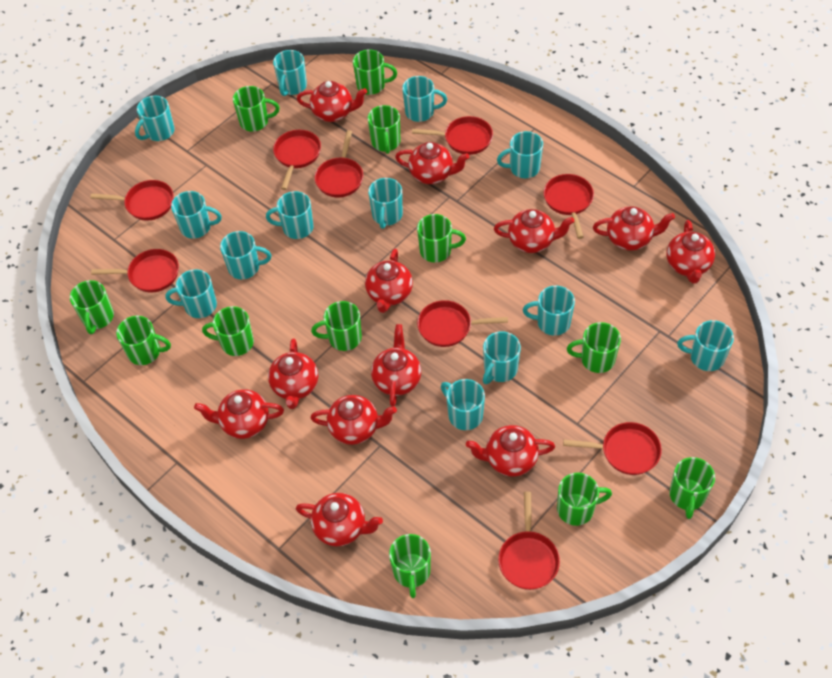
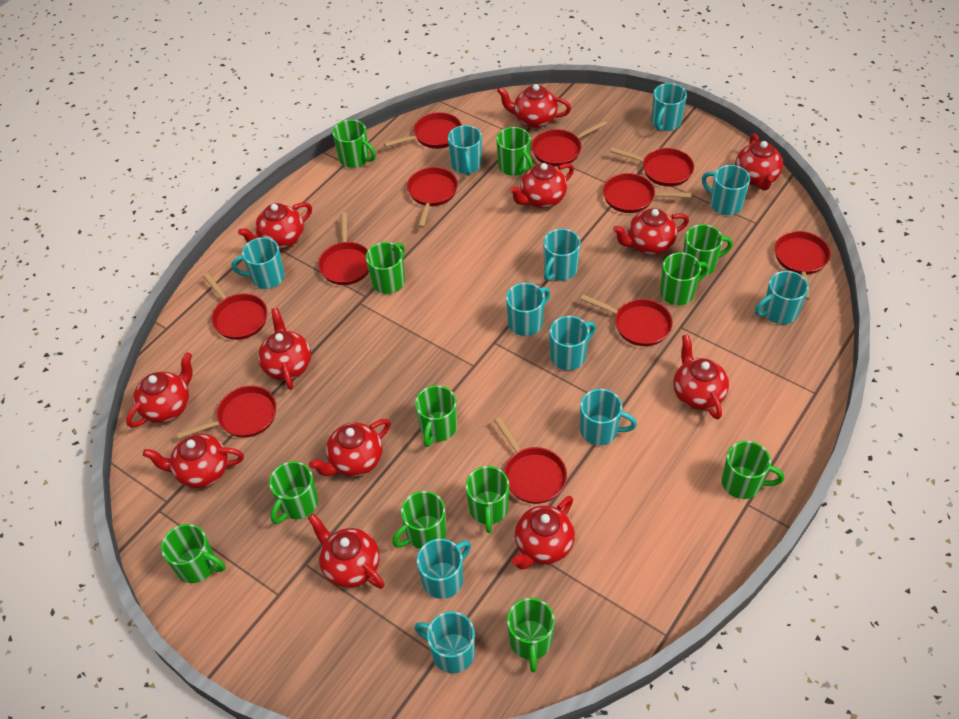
red pan: 9 -> 11
turquoise mug: 13 -> 11

